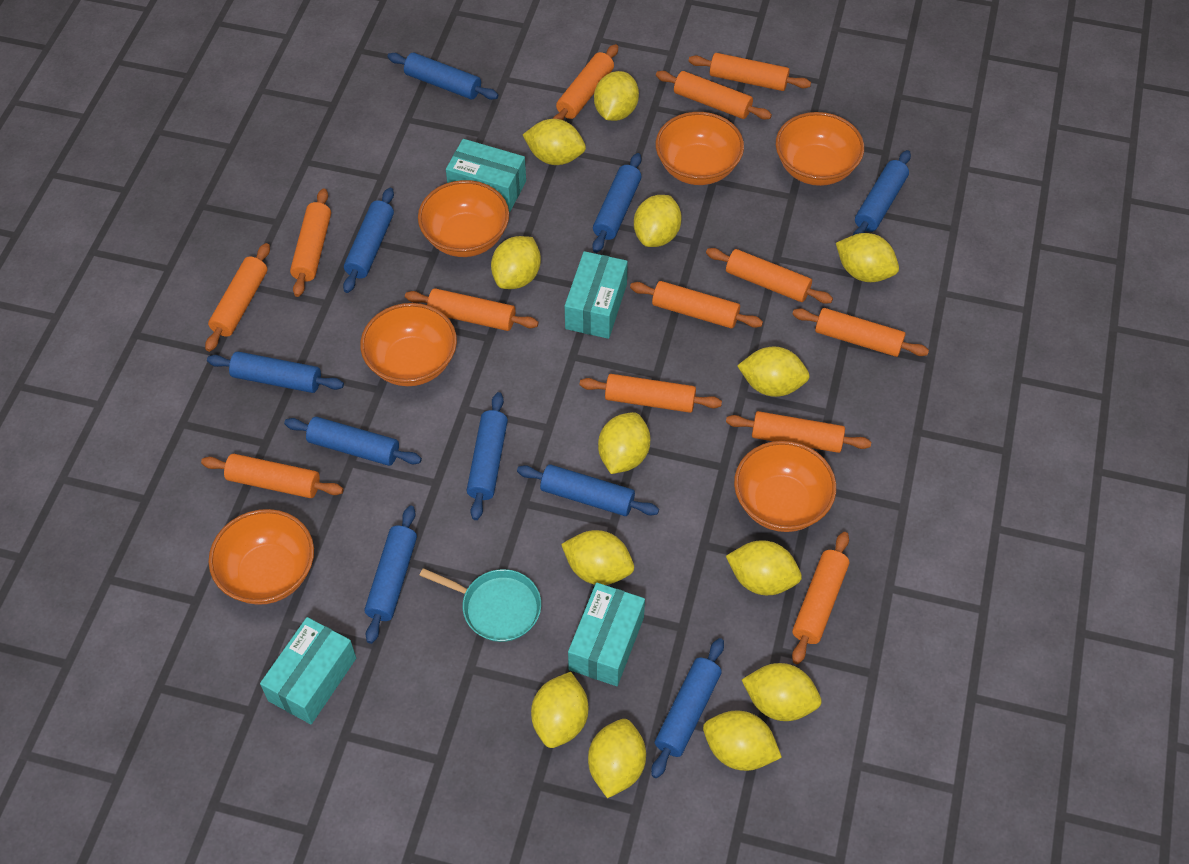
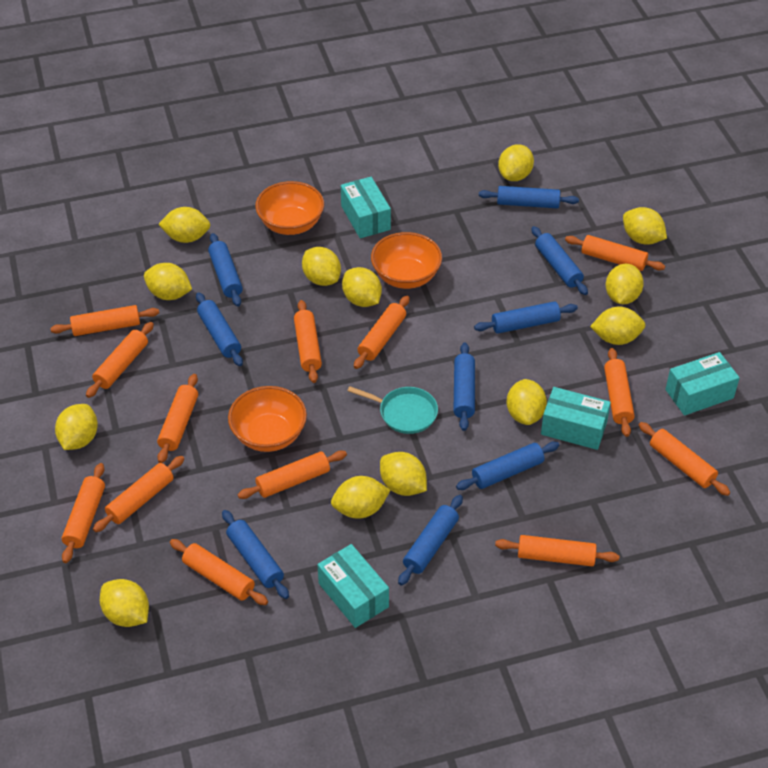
blue rolling pin: 10 -> 9
orange bowl: 6 -> 3

